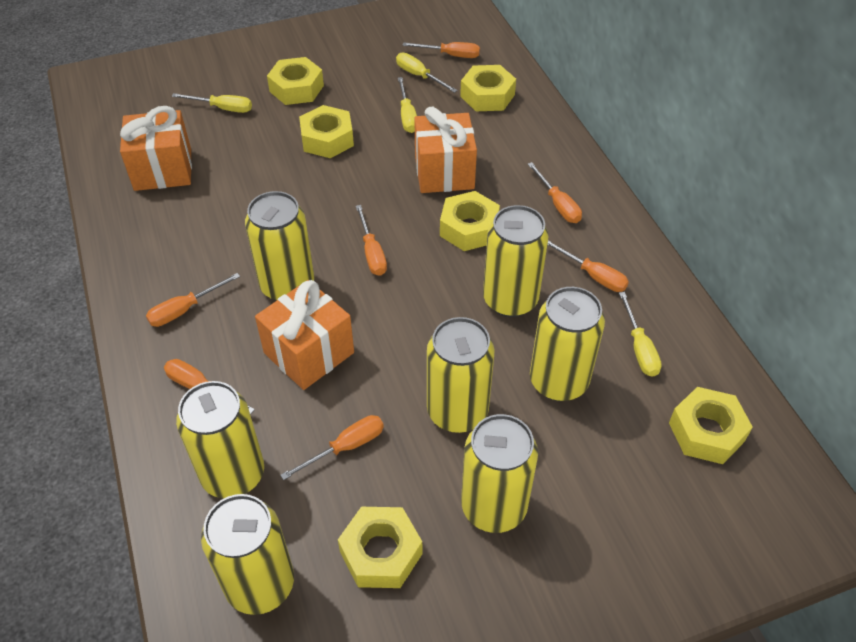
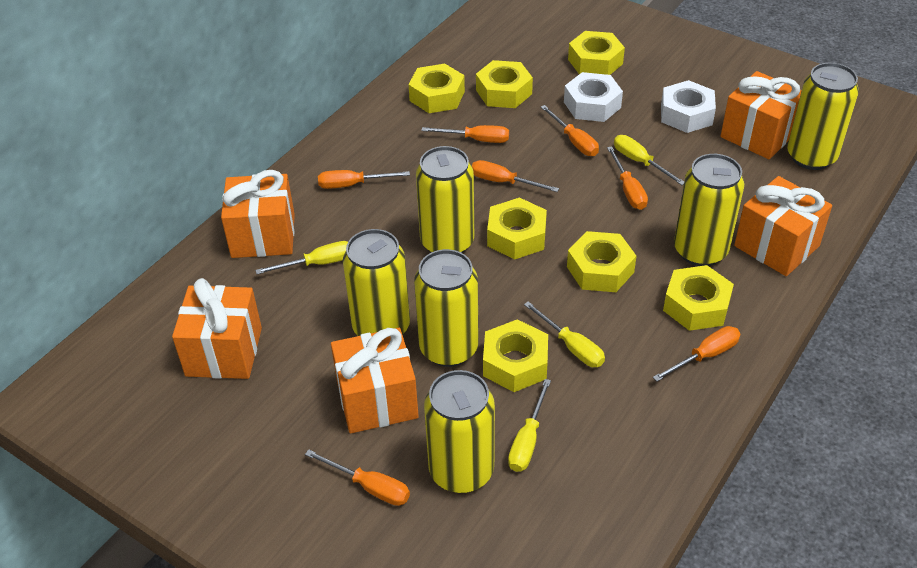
orange gift: 3 -> 5
white nut: 0 -> 2
yellow can: 7 -> 6
yellow nut: 6 -> 7

